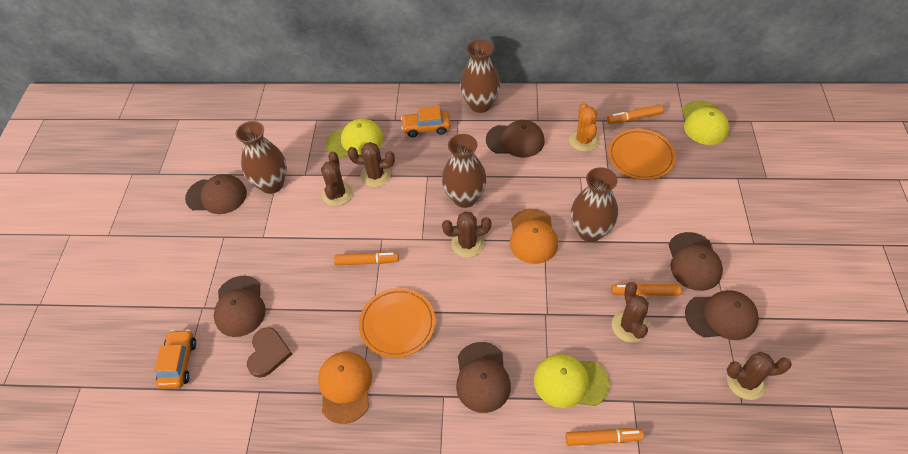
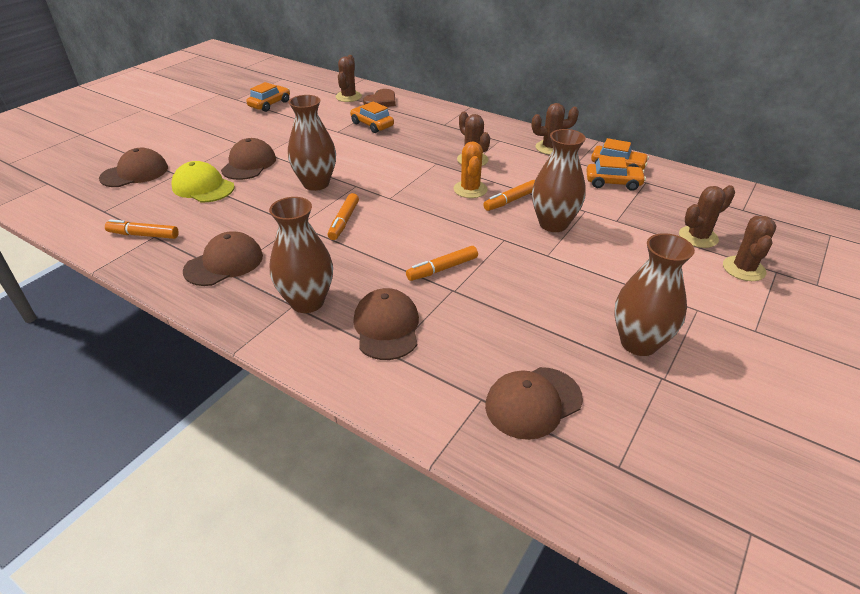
brown cap: 6 -> 5
orange cap: 2 -> 0
orange car: 2 -> 4
orange plate: 2 -> 0
yellow cap: 3 -> 1

